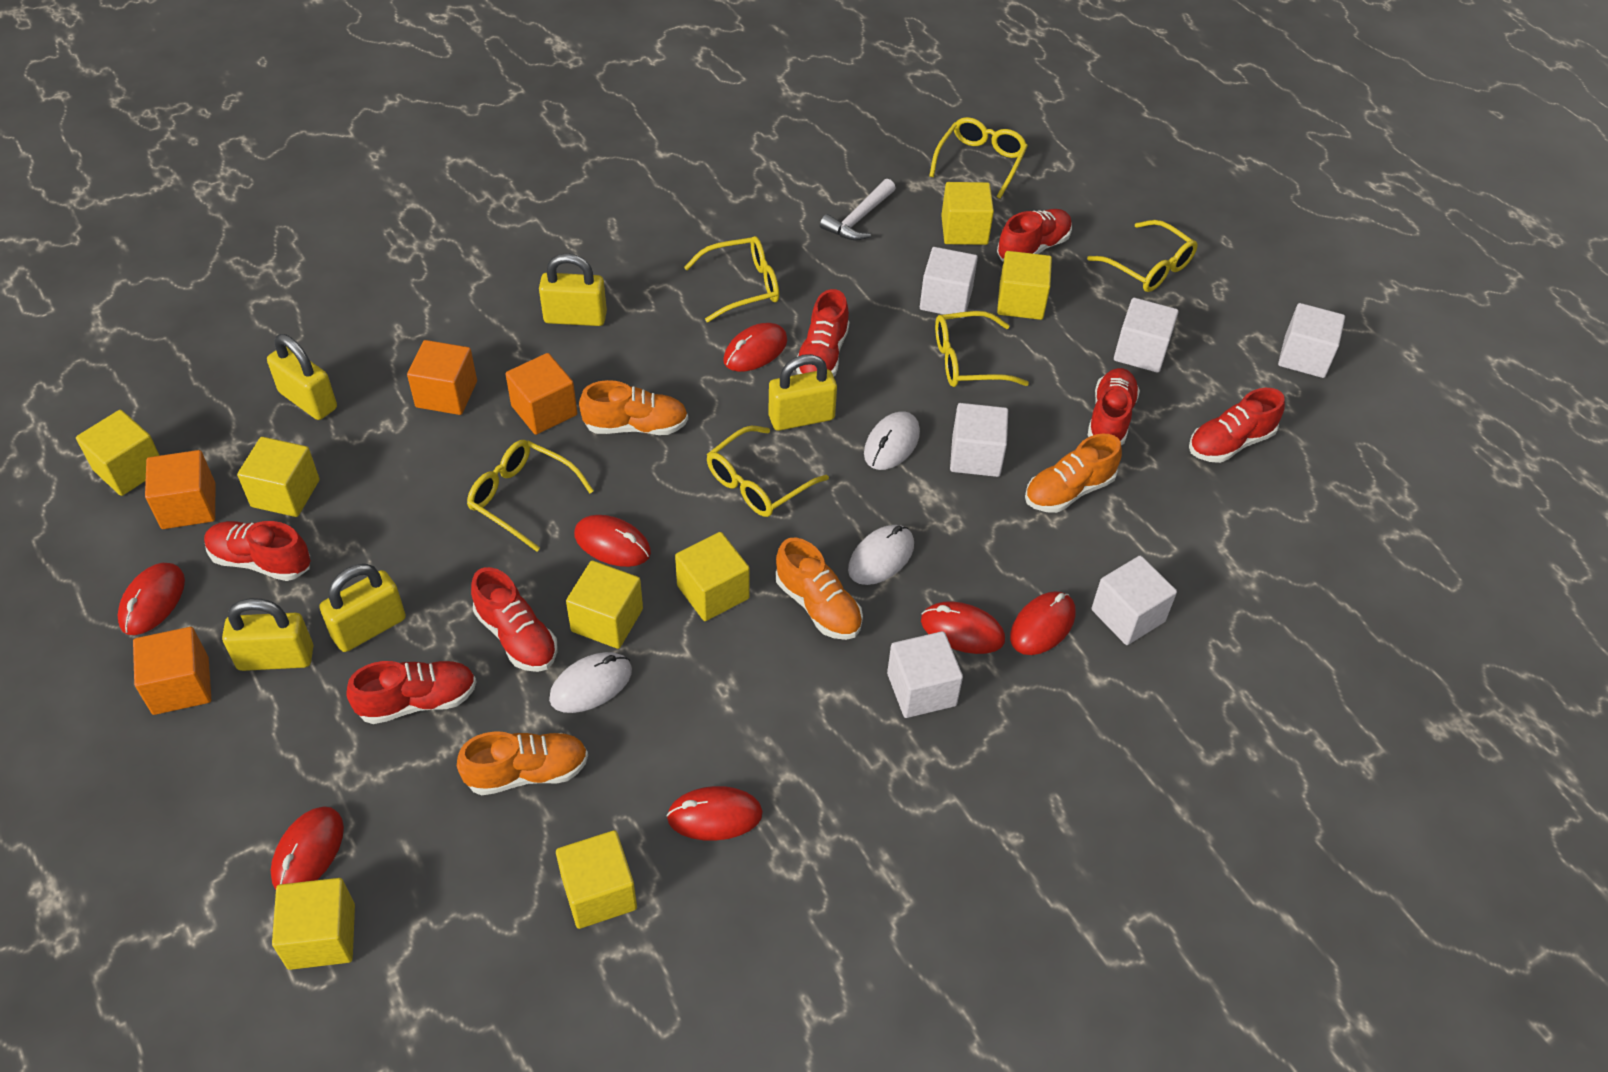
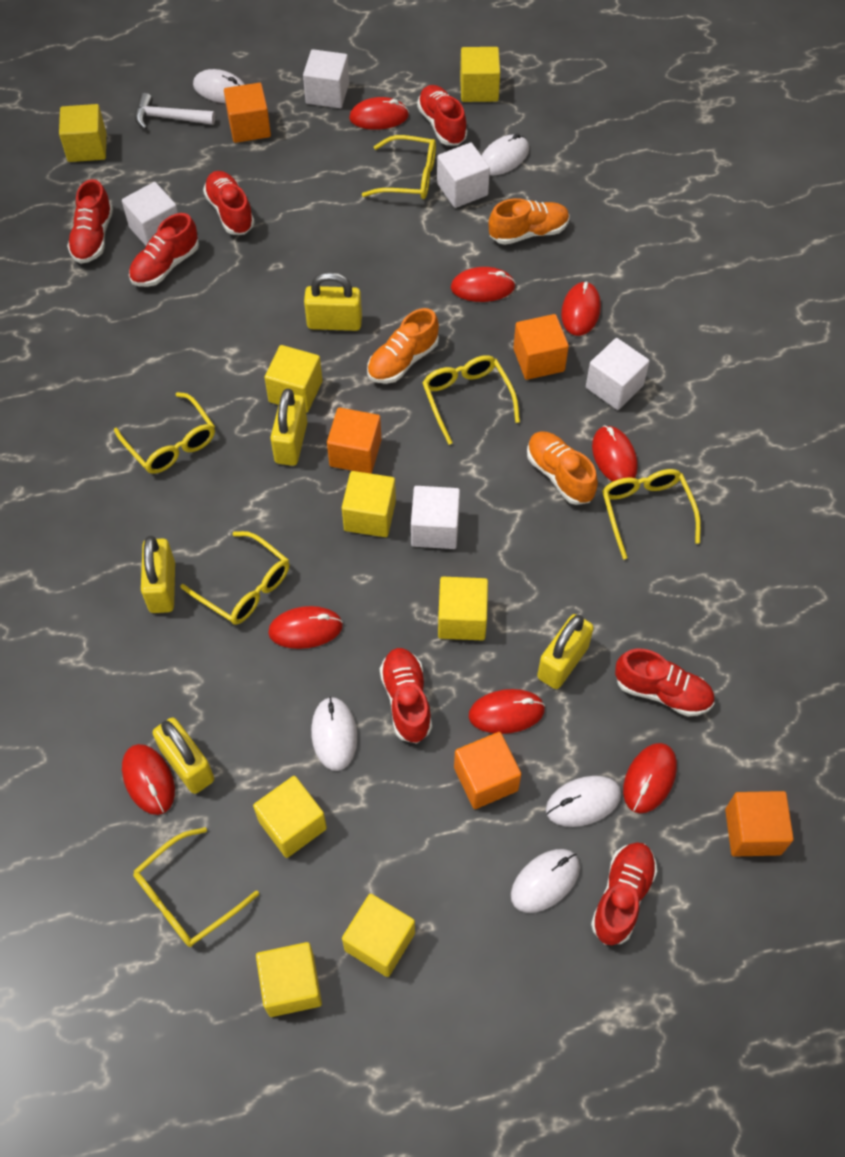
orange cube: 4 -> 5
orange shoe: 4 -> 3
red mouse: 7 -> 8
white cube: 6 -> 5
white mouse: 3 -> 5

